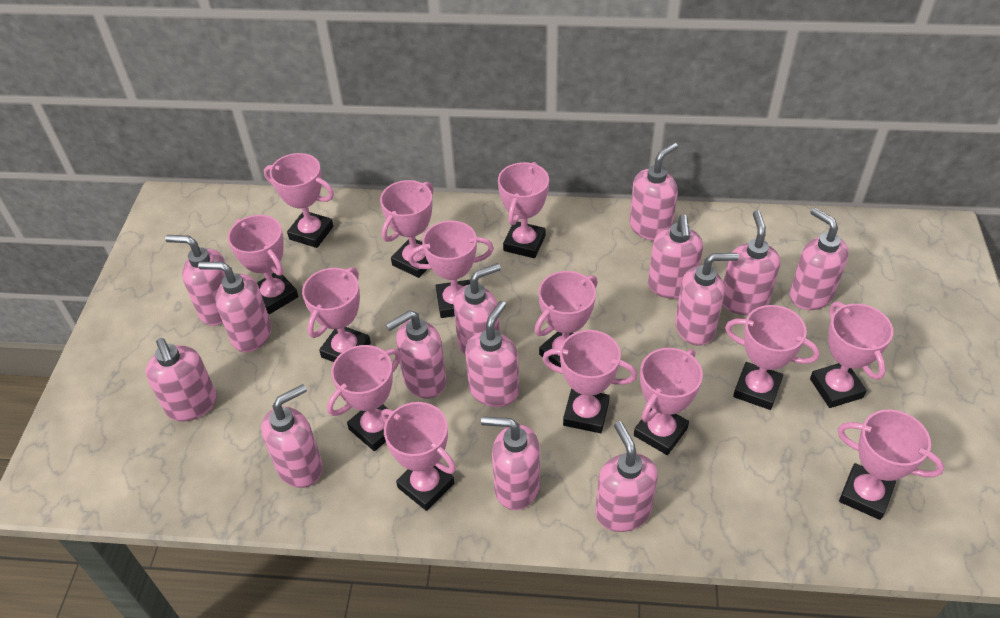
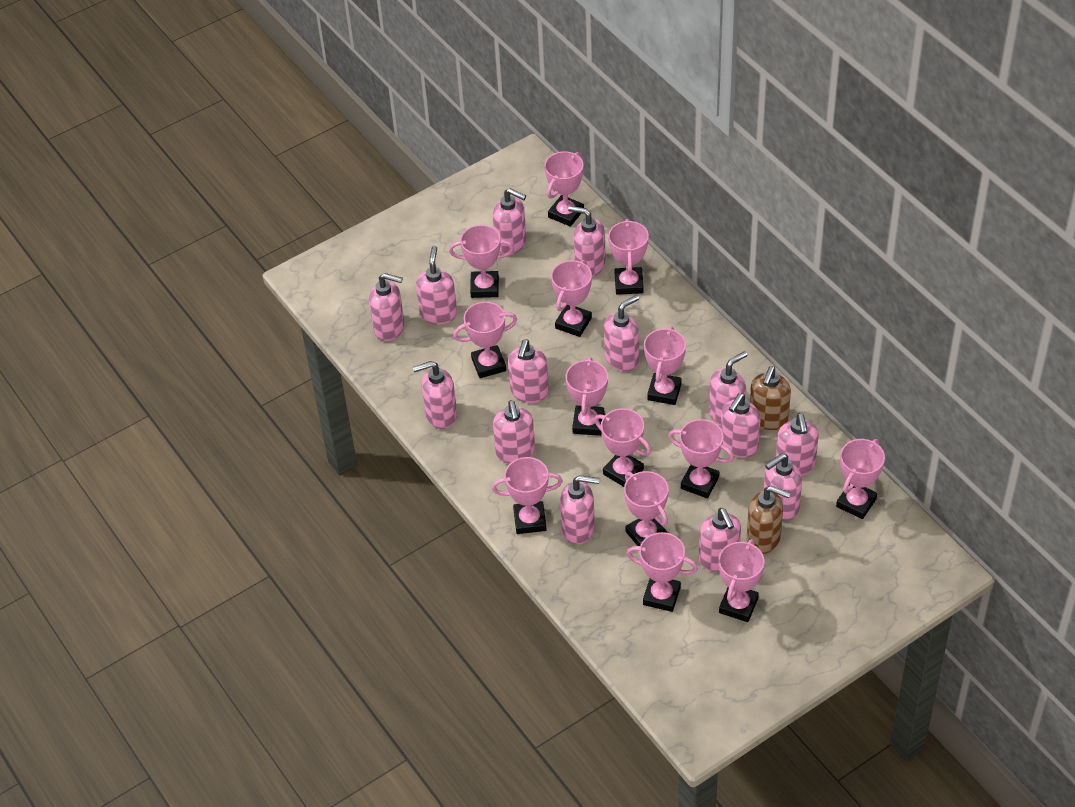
brown soap dispenser: 0 -> 2

